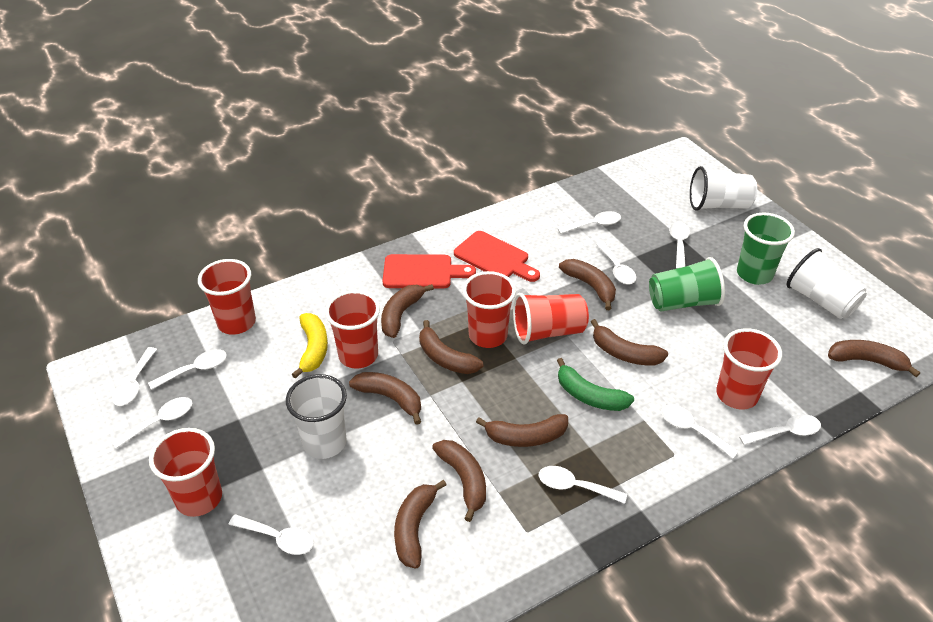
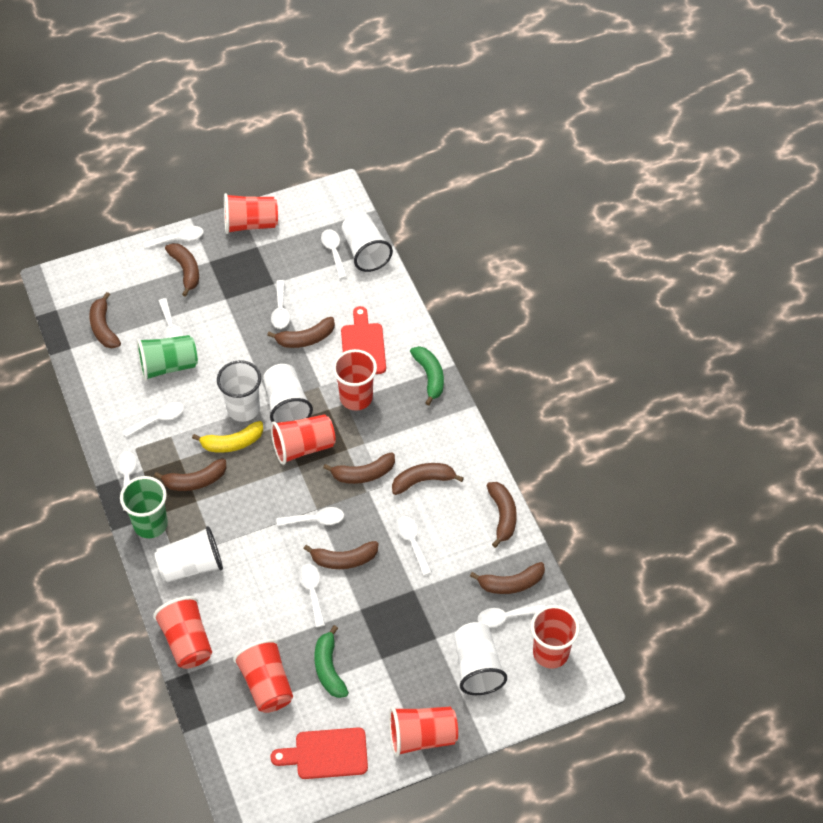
green banana: 1 -> 2
red cup: 6 -> 7
white cup: 3 -> 5

